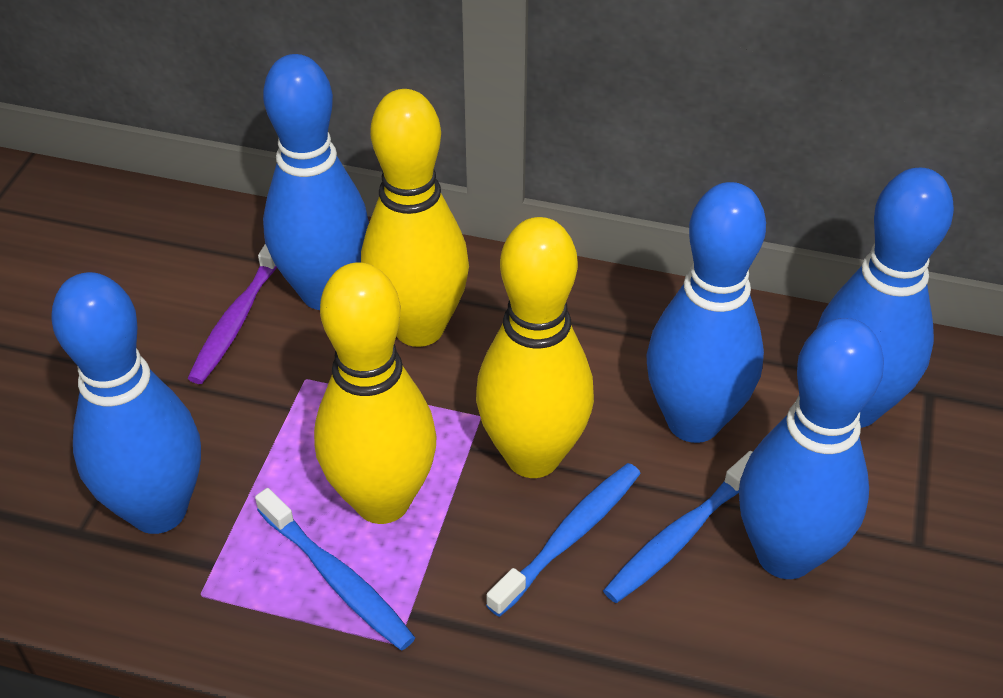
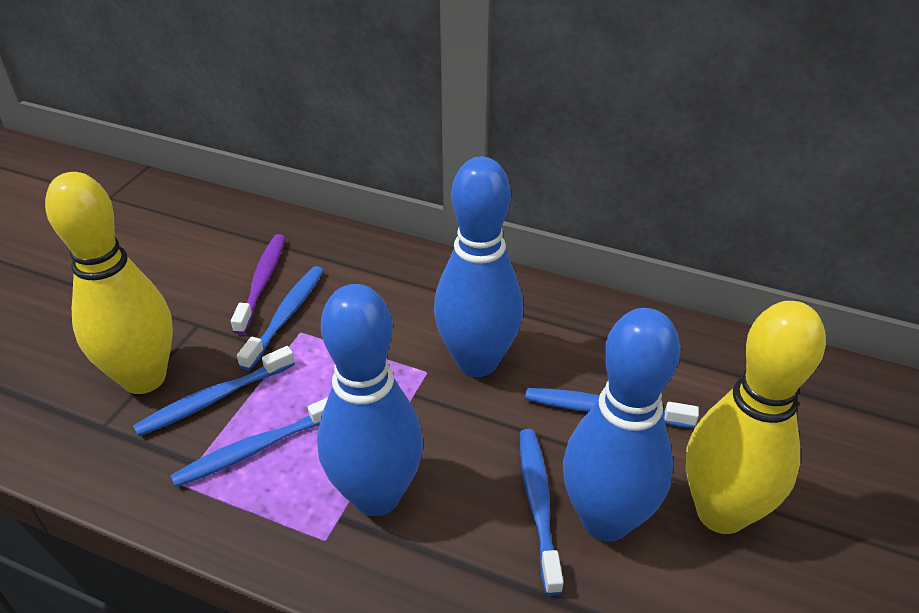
blue bowling pin: 5 -> 3
blue toothbrush: 3 -> 5
yellow bowling pin: 3 -> 2

